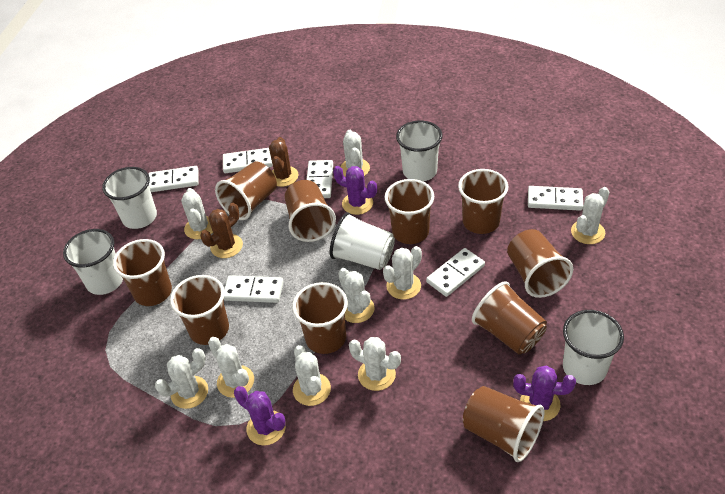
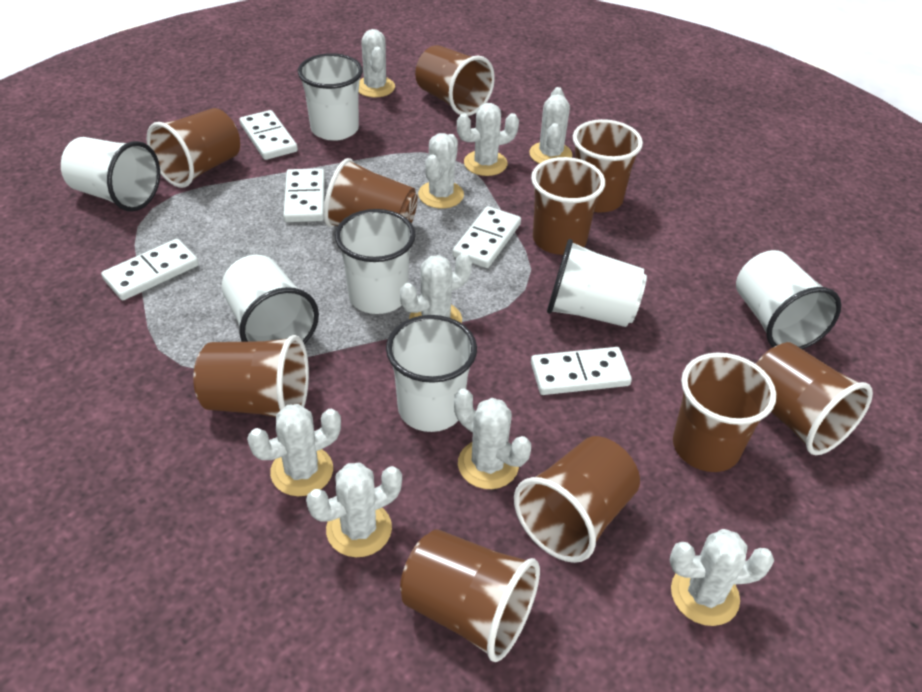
brown cactus: 2 -> 0
purple cactus: 3 -> 0
white cup: 5 -> 7
white domino: 6 -> 5

